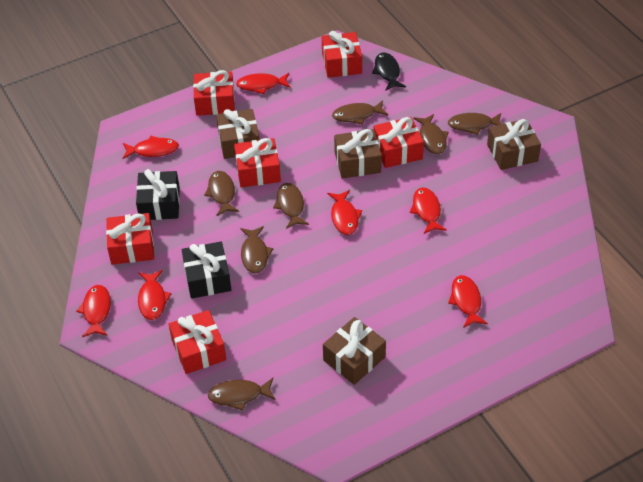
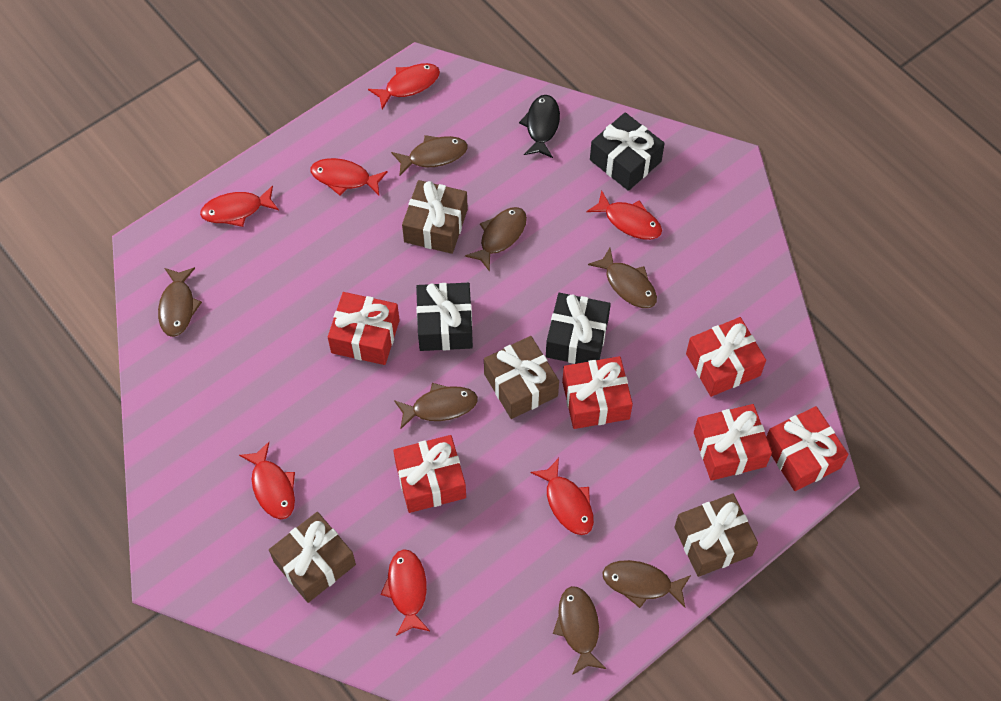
black gift: 2 -> 3

